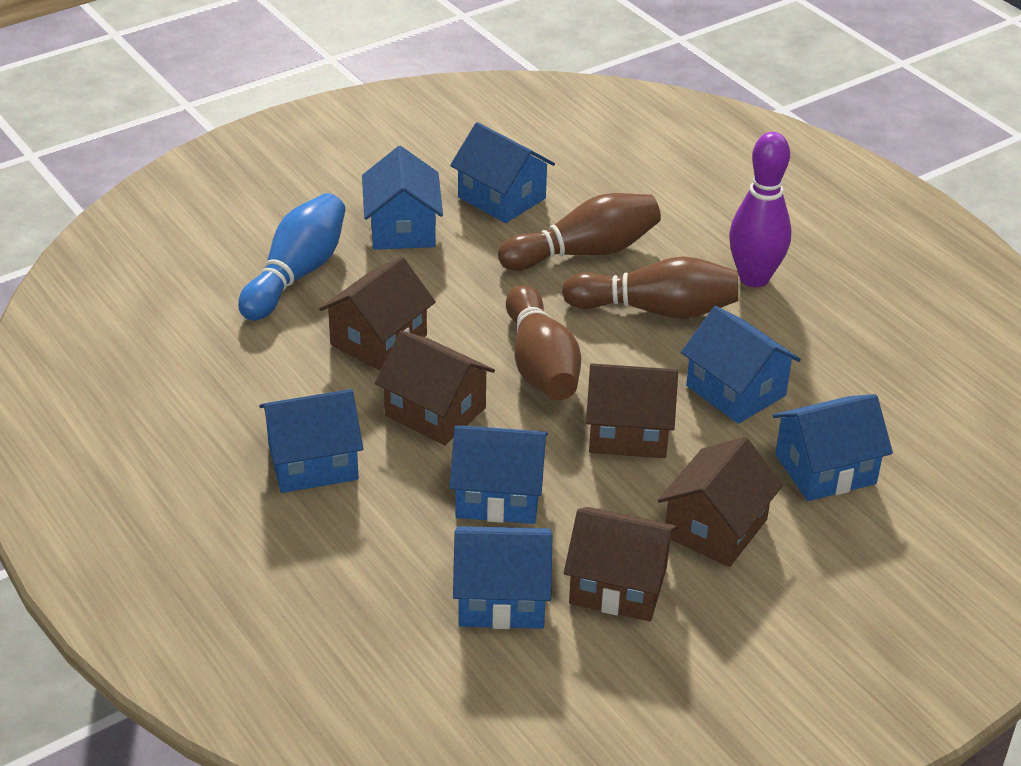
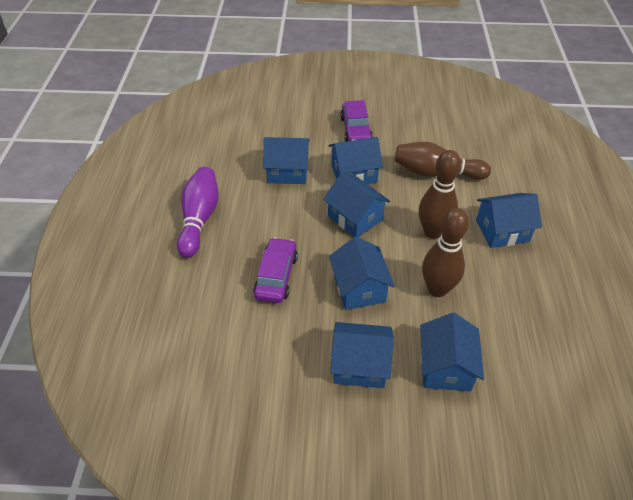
blue bowling pin: 1 -> 0
brown house: 5 -> 0
purple car: 0 -> 2

